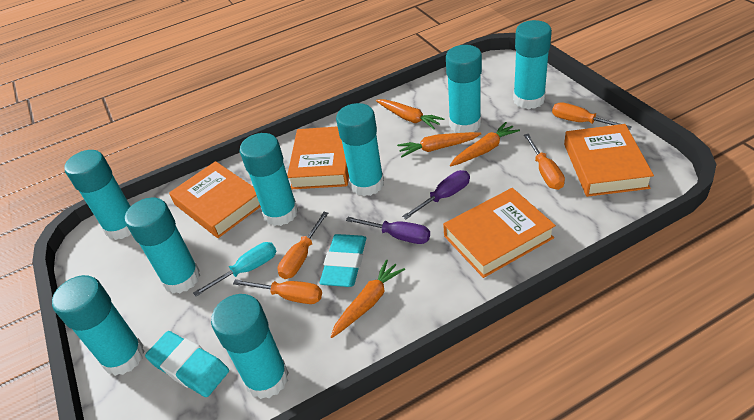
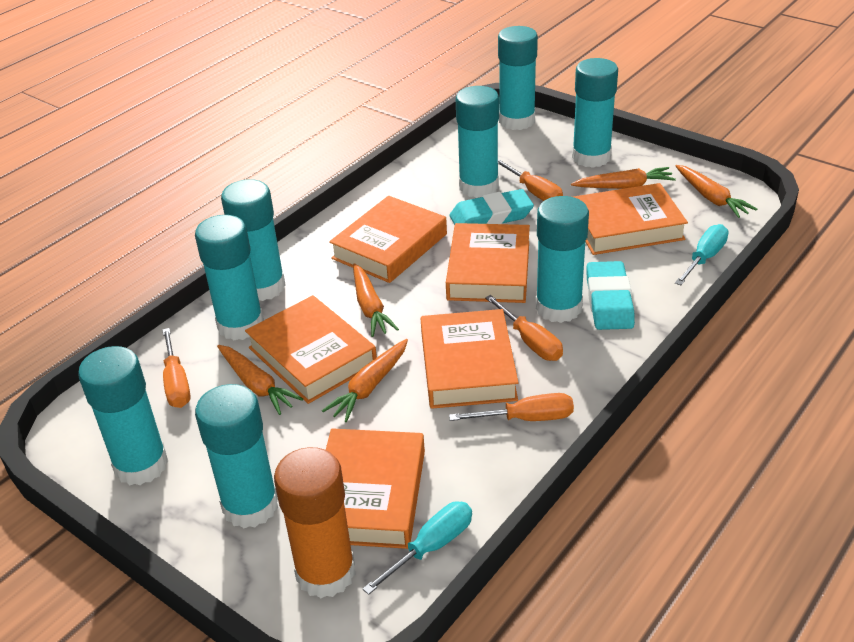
orange book: 4 -> 6
orange carrot: 4 -> 5
orange glue stick: 0 -> 1
purple screwdriver: 2 -> 0
turquoise screwdriver: 1 -> 2

